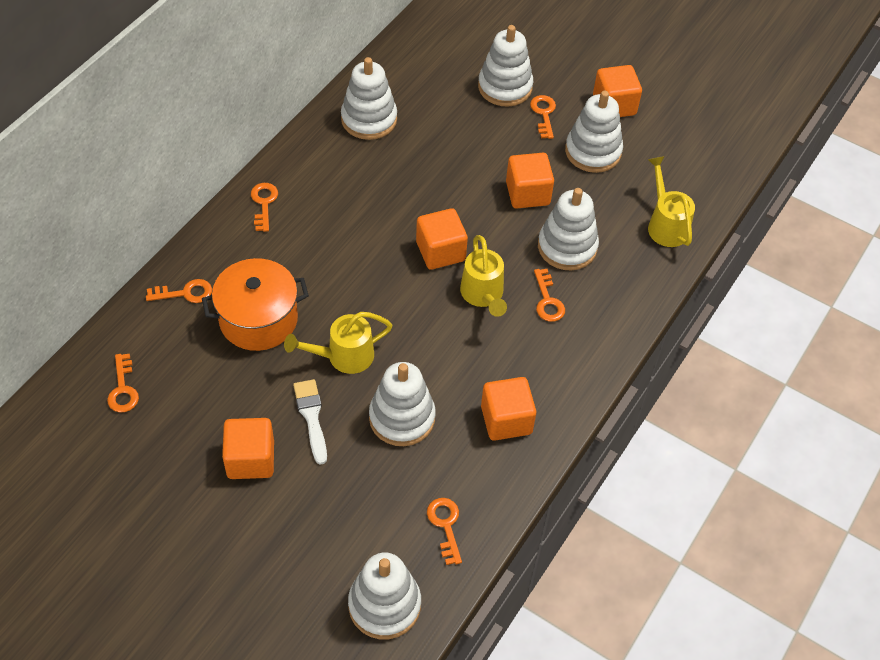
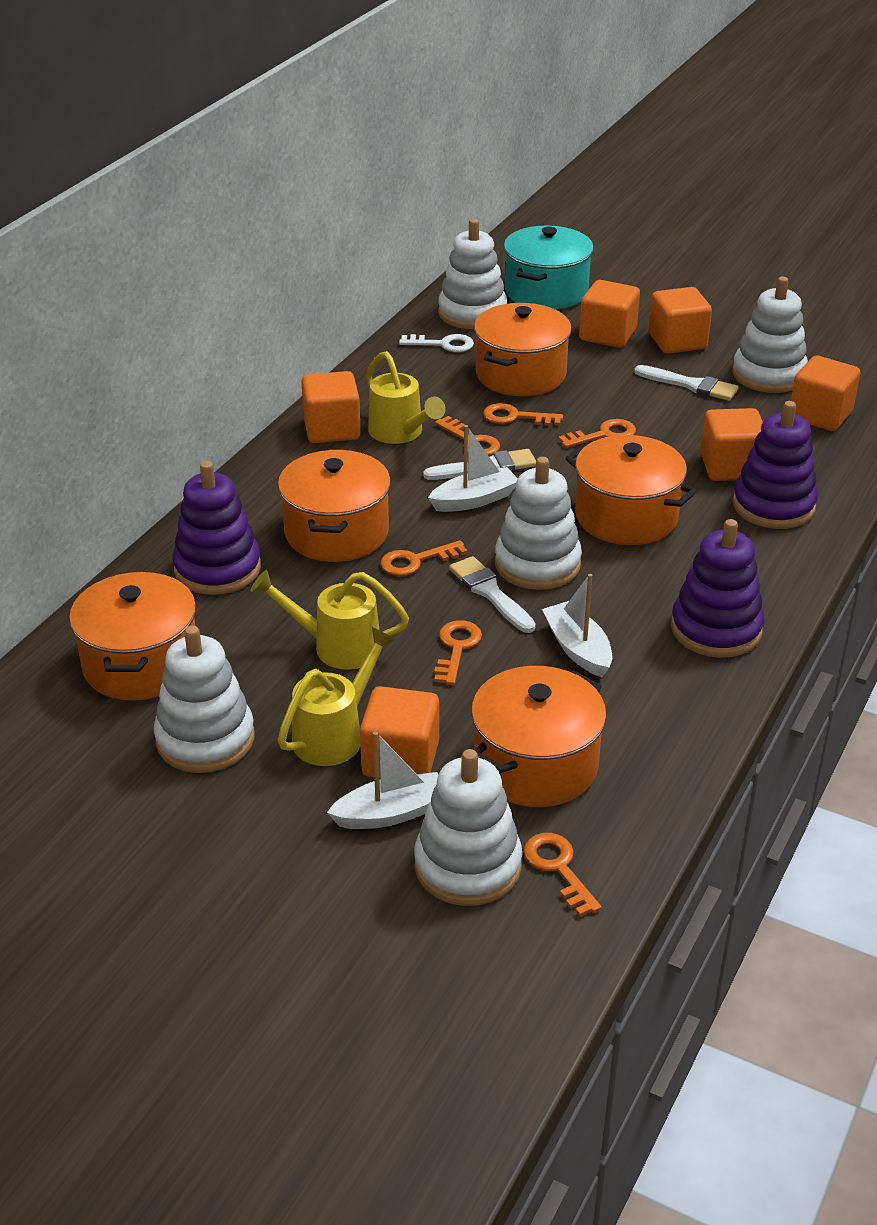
orange cube: 5 -> 6
orange pot: 1 -> 5
purple stacking toy: 0 -> 3
turquoise pot: 0 -> 1
white boat: 0 -> 3
white brush: 1 -> 3
white key: 0 -> 1
white stacking toy: 6 -> 5

